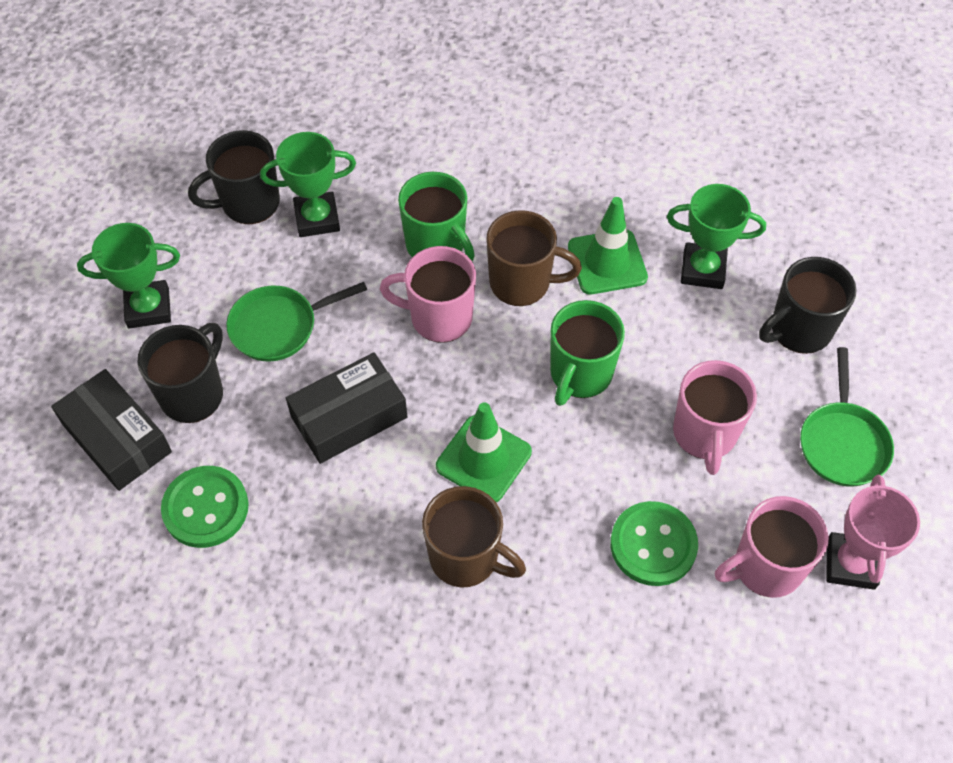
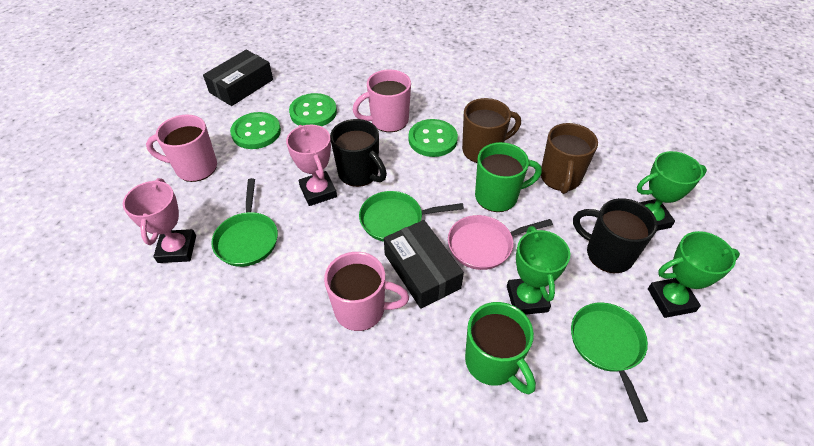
black mug: 3 -> 2
green button: 2 -> 3
green pan: 2 -> 3
green traffic cone: 2 -> 0
pink pan: 0 -> 1
pink trophy: 1 -> 2

